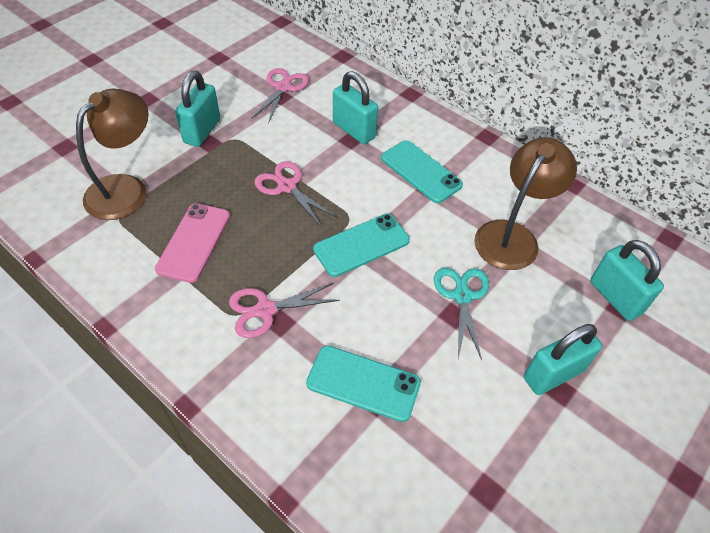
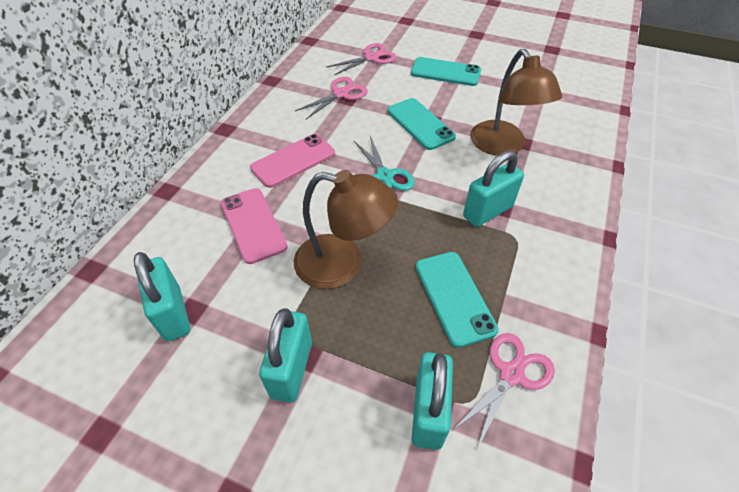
pink phone: 1 -> 2

